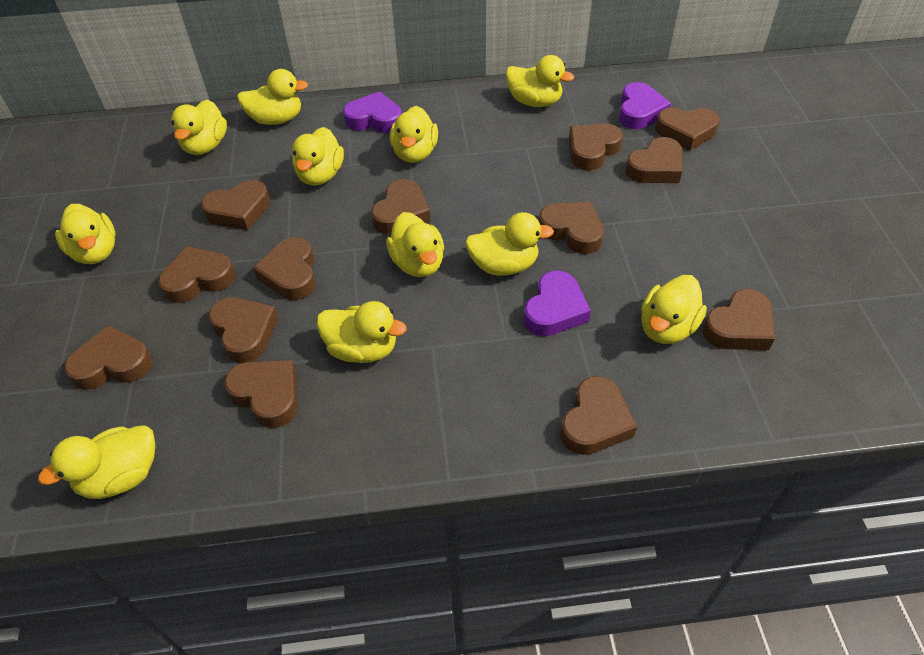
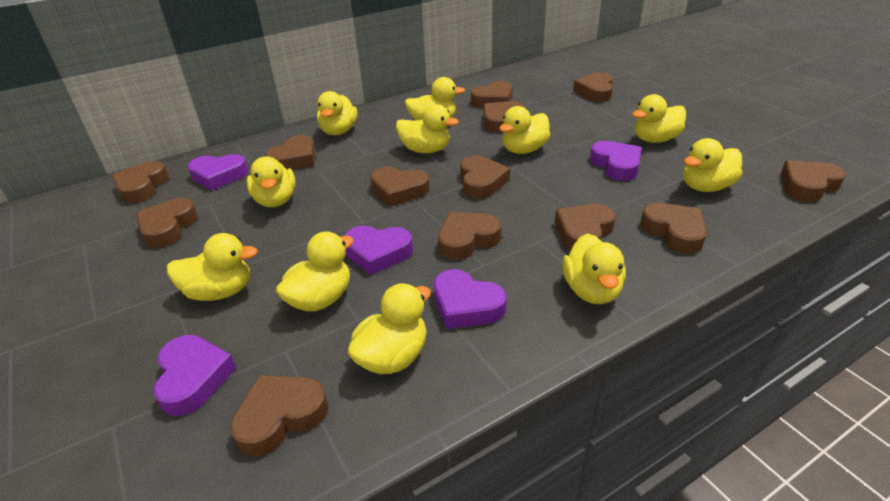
purple heart: 3 -> 5

